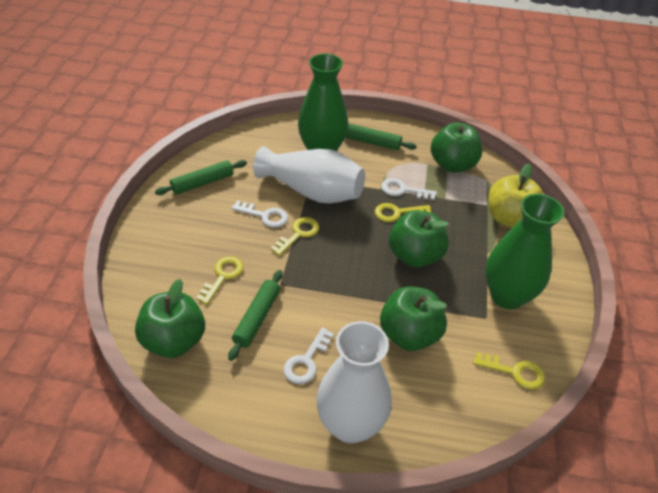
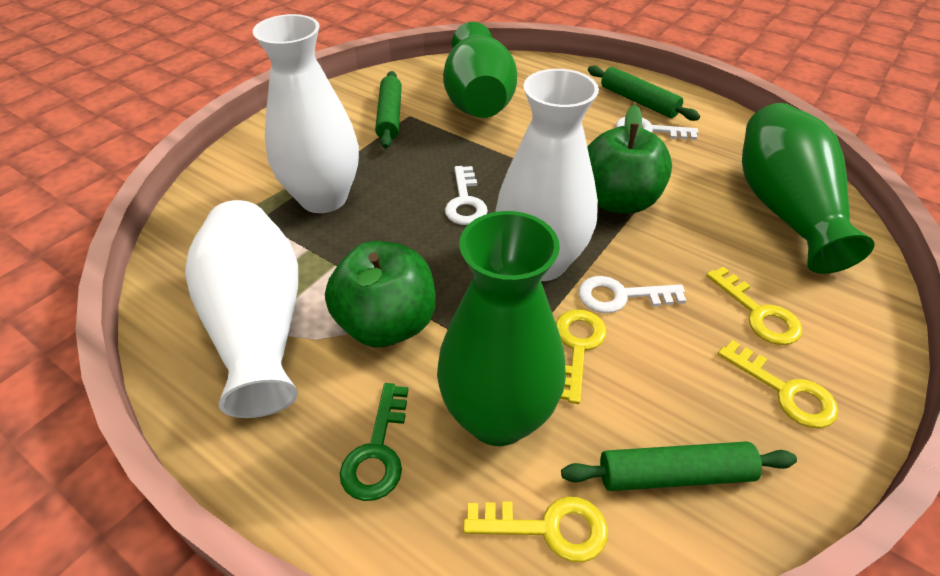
green apple: 4 -> 2
green key: 0 -> 1
green vase: 2 -> 3
white vase: 2 -> 3
yellow apple: 1 -> 0

